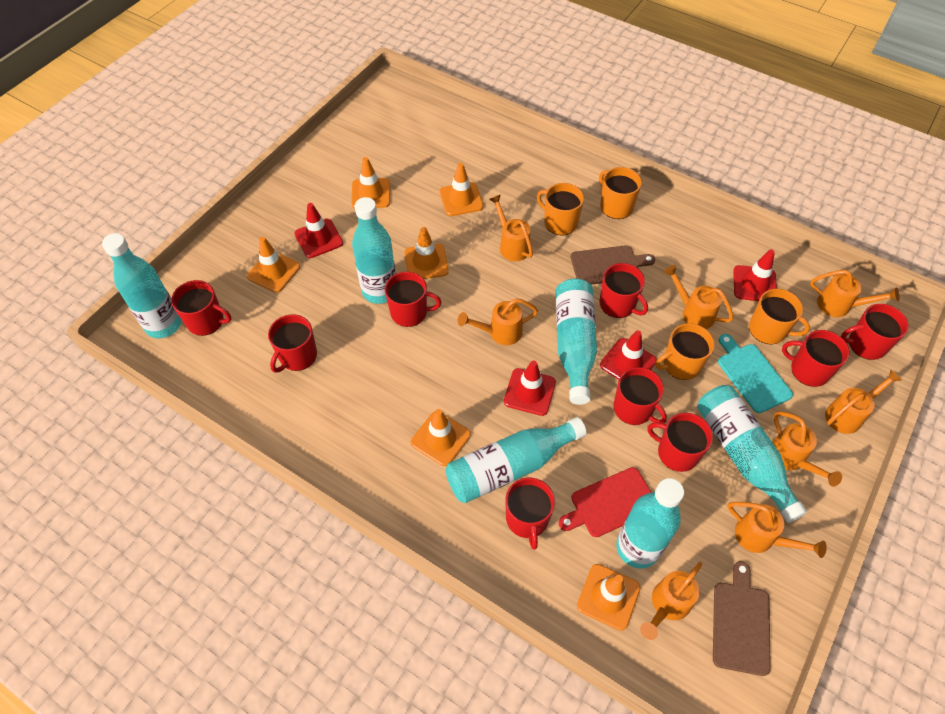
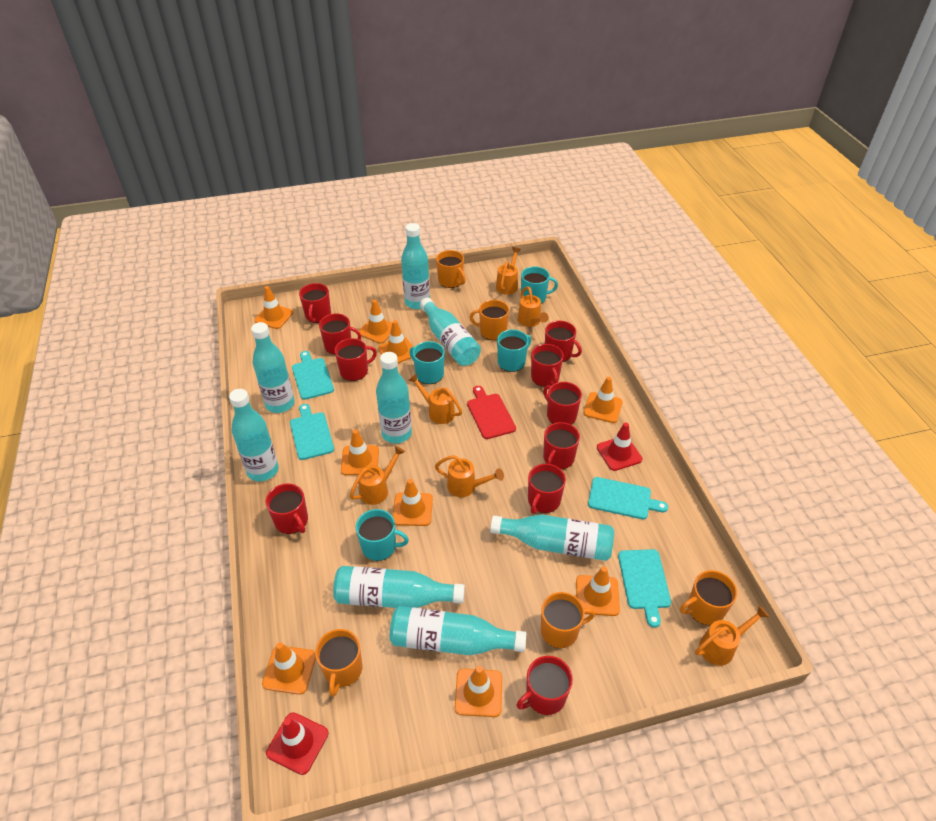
brown cutting board: 2 -> 0
orange mug: 4 -> 5
orange traffic cone: 6 -> 9
orange watering can: 8 -> 6
red mug: 9 -> 10
red traffic cone: 4 -> 2
turquoise bottle: 6 -> 8
turquoise cutting board: 1 -> 4
turquoise mug: 0 -> 4

